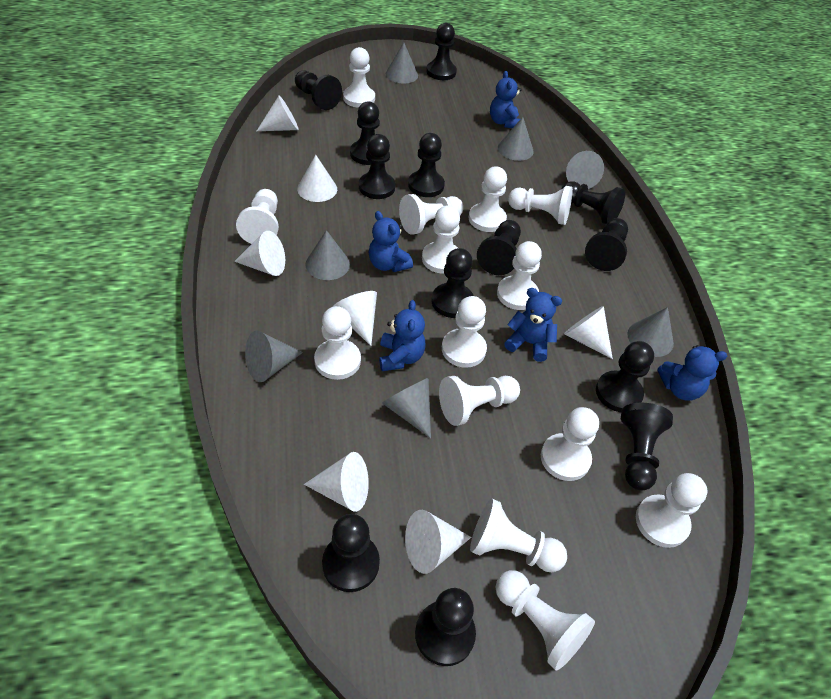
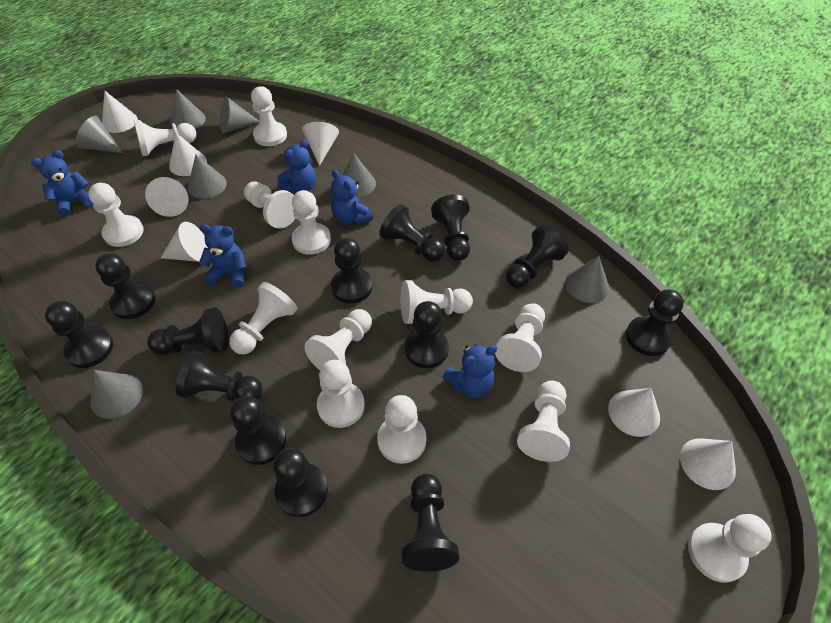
white pawn: 14 -> 13

